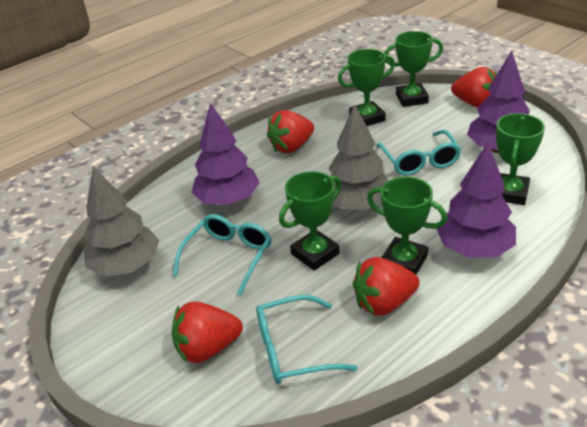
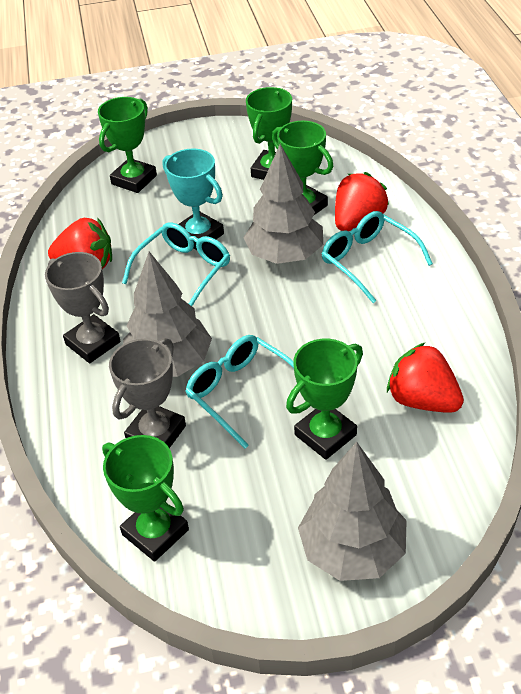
grey tree: 2 -> 3
grey trophy: 0 -> 2
purple tree: 3 -> 0
red strawberry: 4 -> 3
turquoise trophy: 0 -> 1

